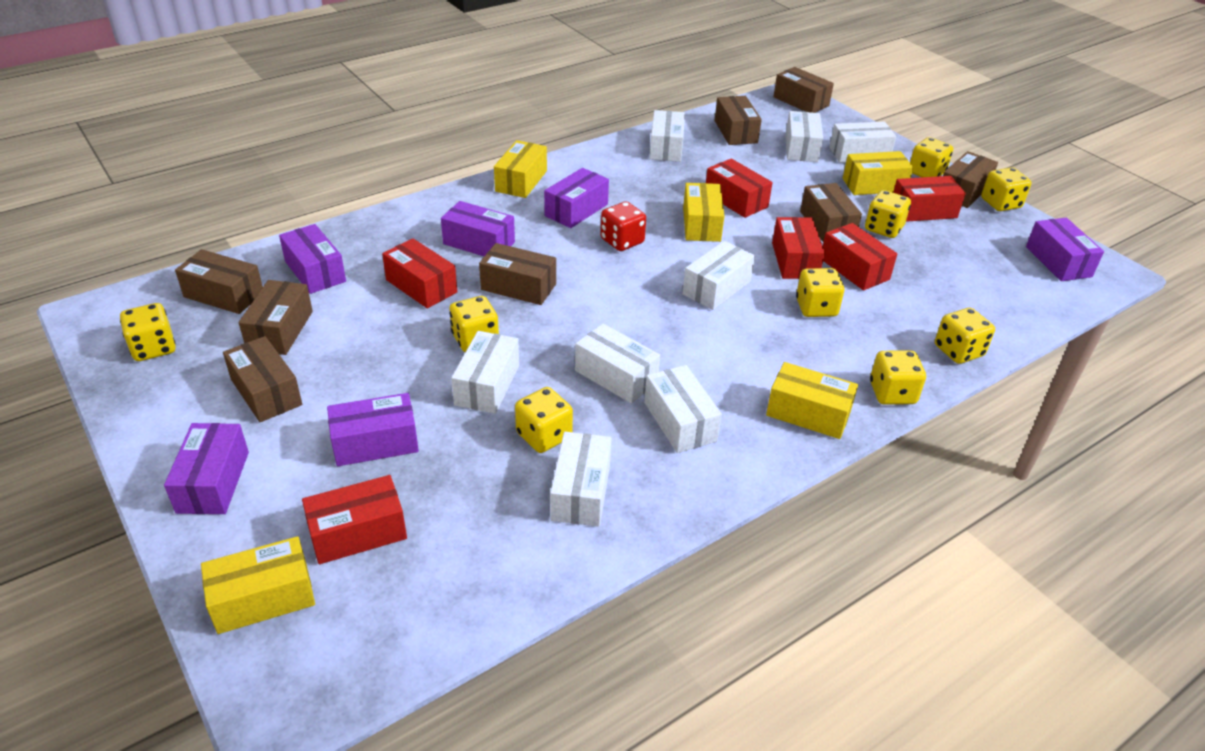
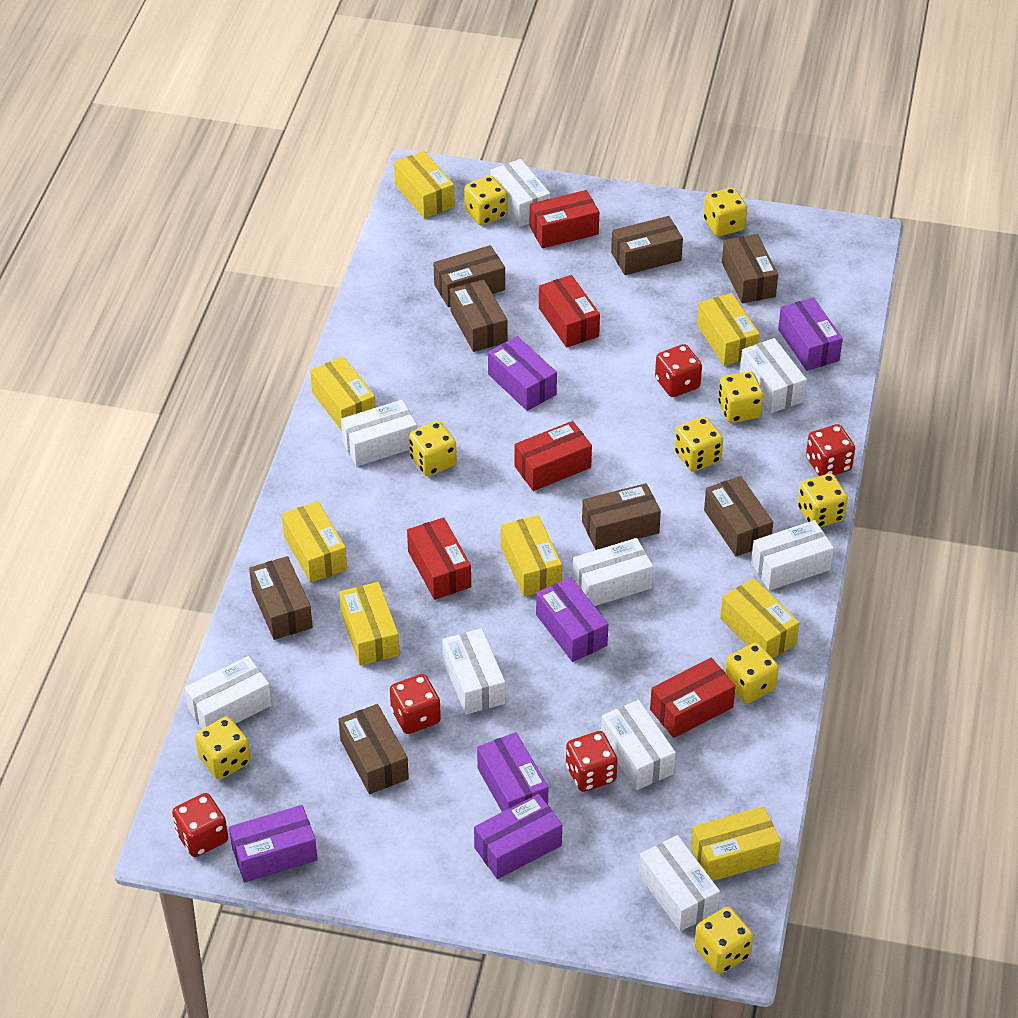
red box: 6 -> 5
red dice: 1 -> 5
white box: 8 -> 9
yellow box: 5 -> 8

